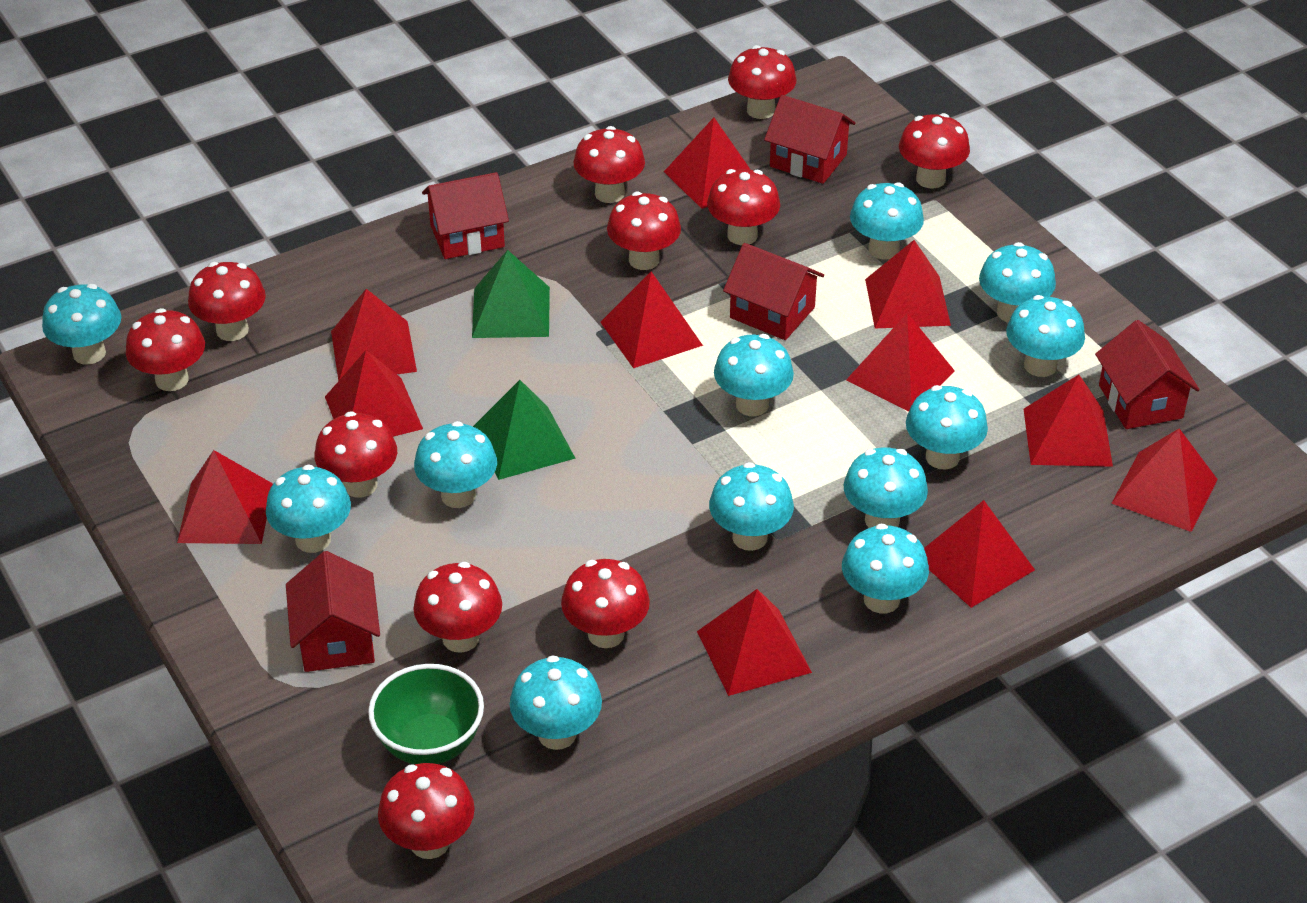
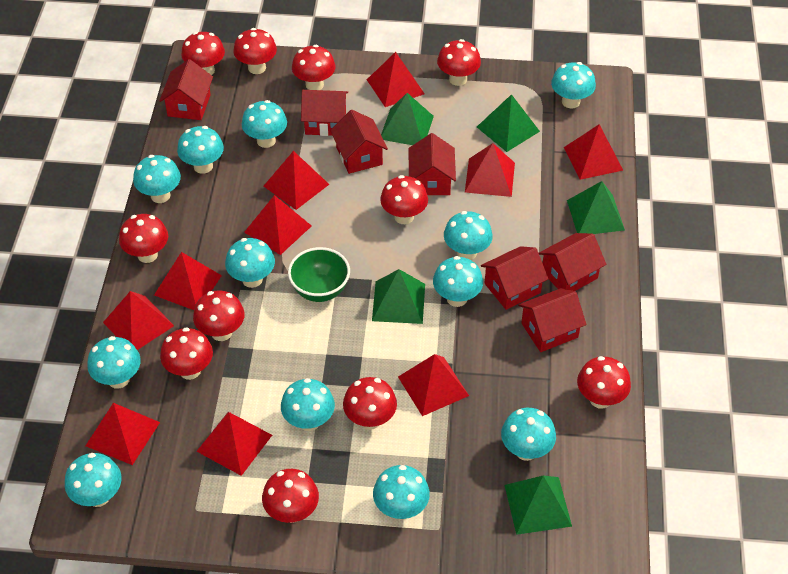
green pyramid: 2 -> 5
red house: 5 -> 7
red pyramid: 11 -> 10

